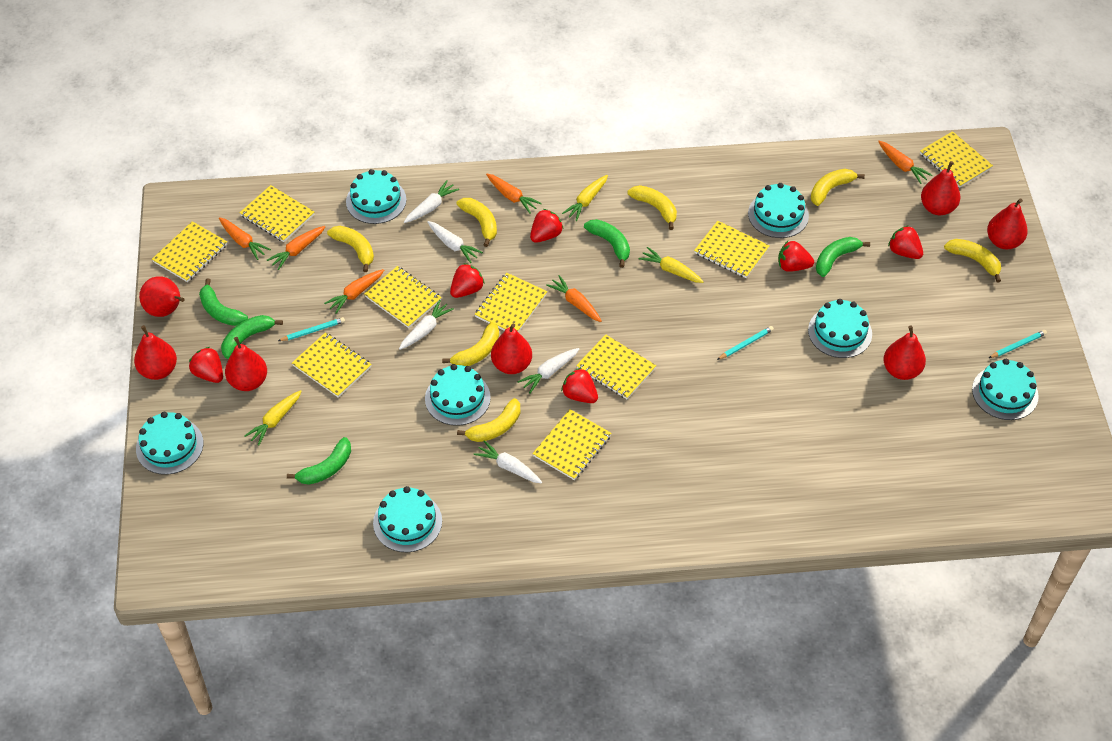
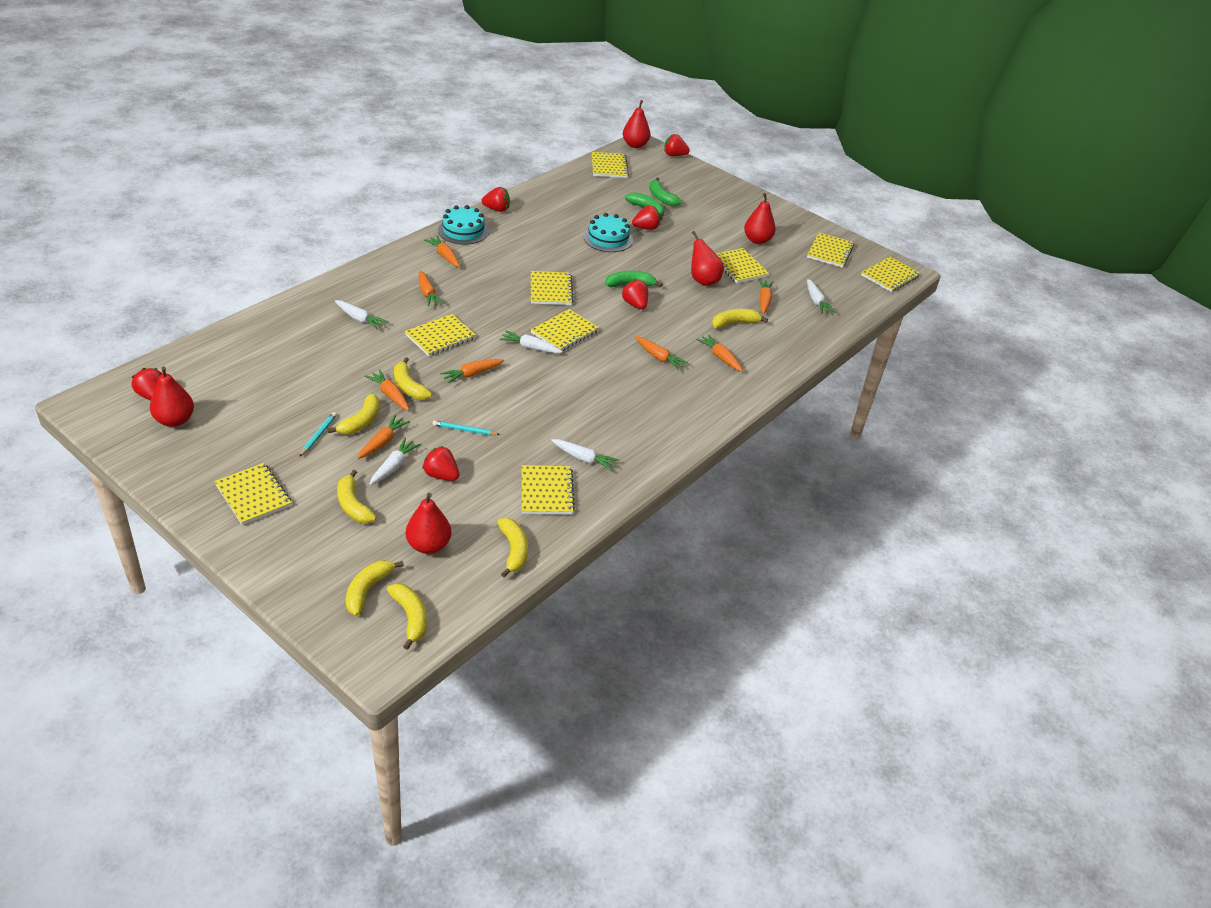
green banana: 5 -> 3
orange carrot: 6 -> 8
red pear: 7 -> 5
turquoise cake: 7 -> 2
turquoise pencil: 3 -> 2
yellow carrot: 3 -> 0

